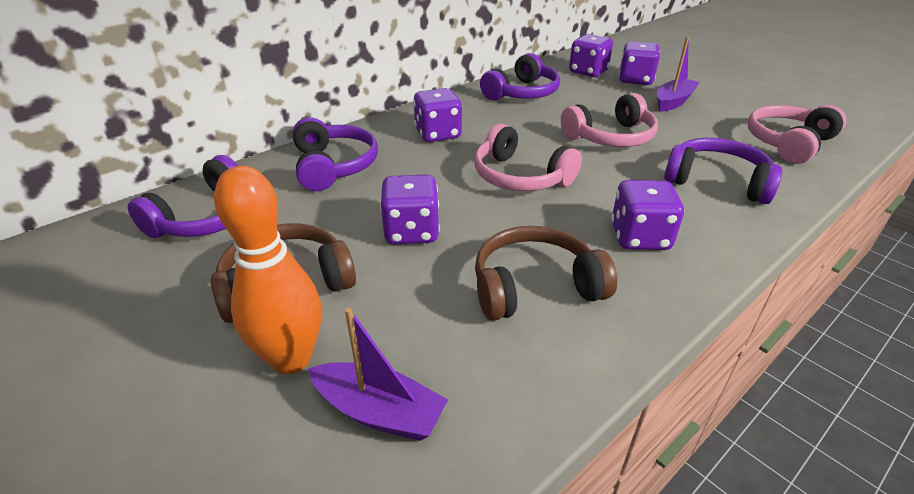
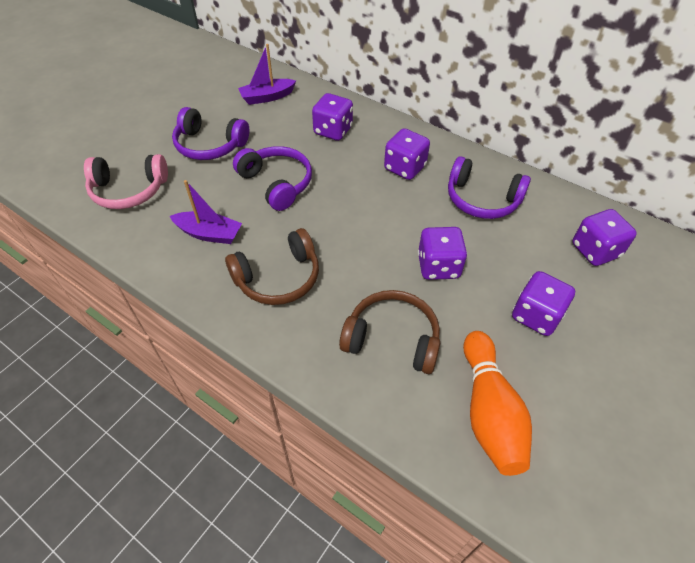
pink headphones: 3 -> 1
purple headphones: 4 -> 3

